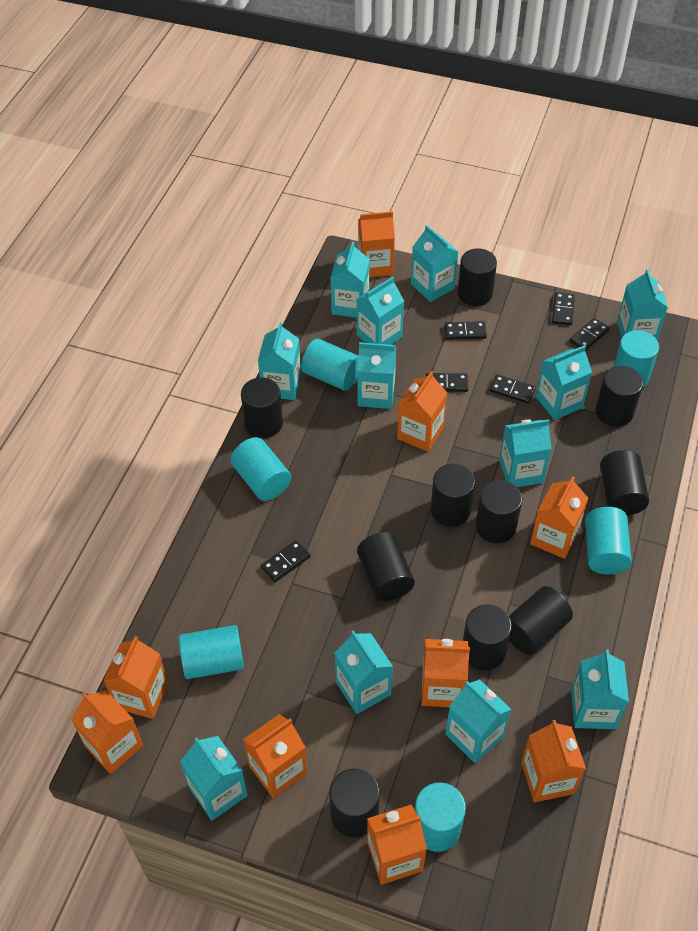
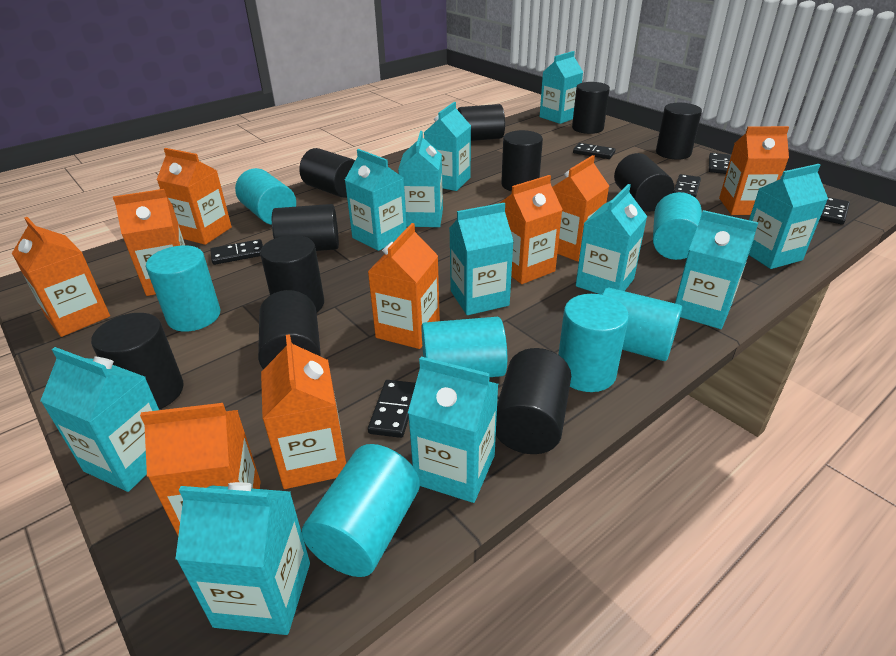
black cylinder: 10 -> 11
turquoise carton: 12 -> 11
turquoise cylinder: 6 -> 7

